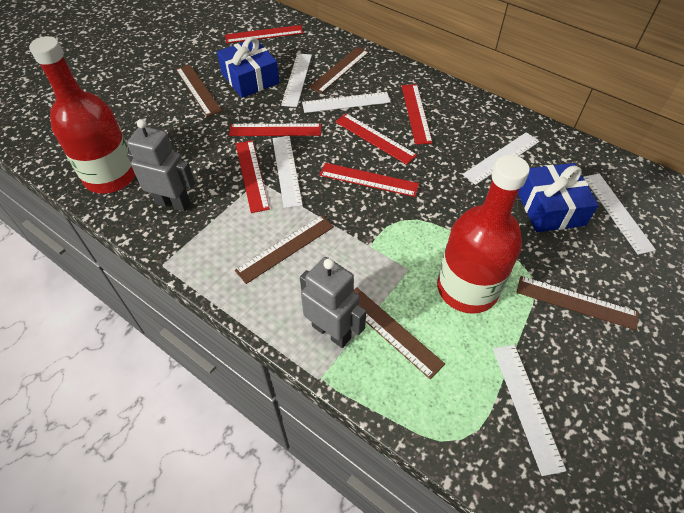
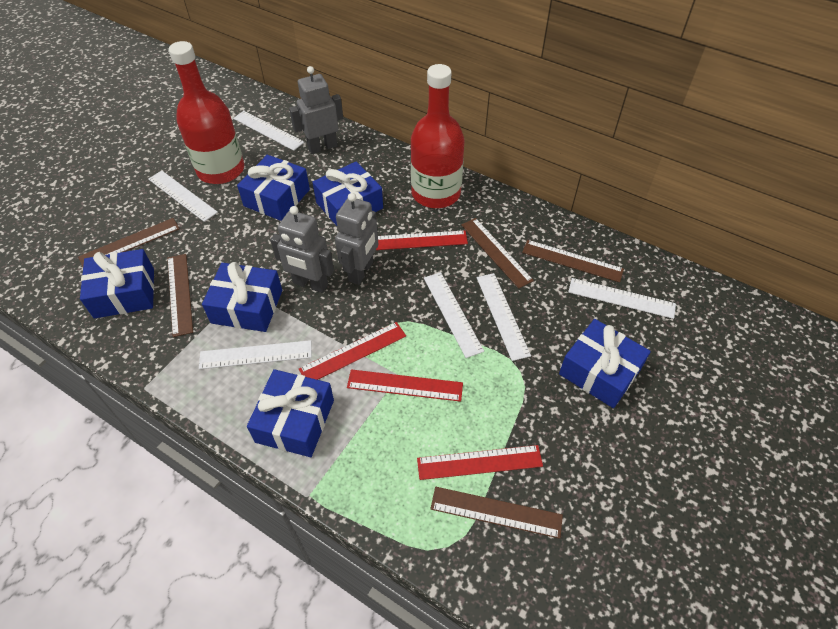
blue gift: 2 -> 6
grey robot: 2 -> 3
red ruler: 6 -> 4

